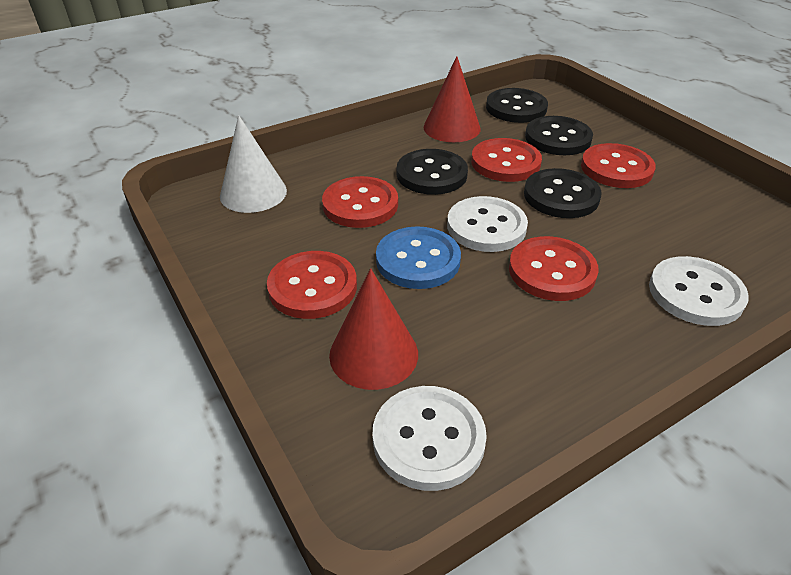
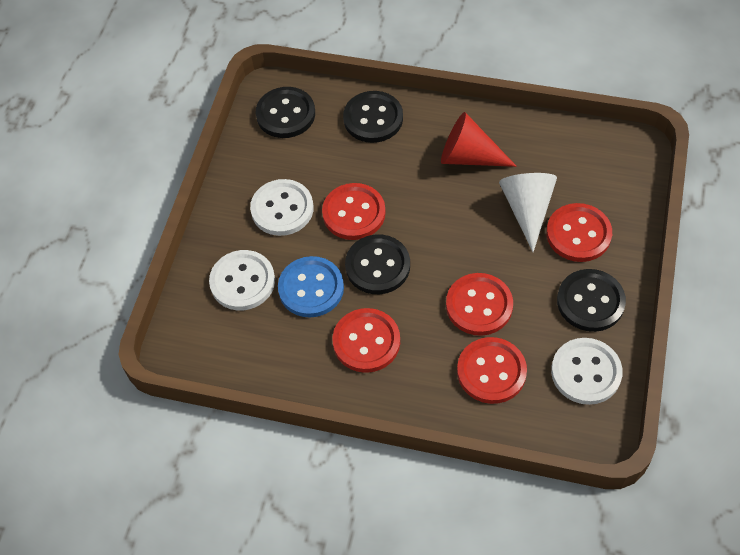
red cone: 2 -> 1

